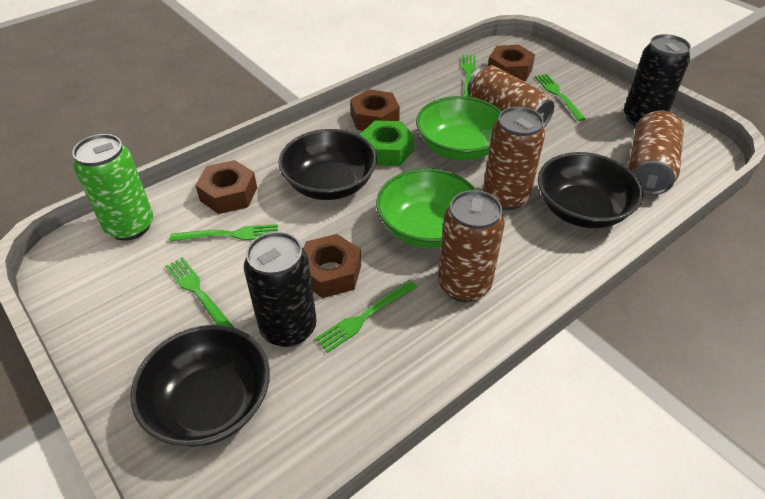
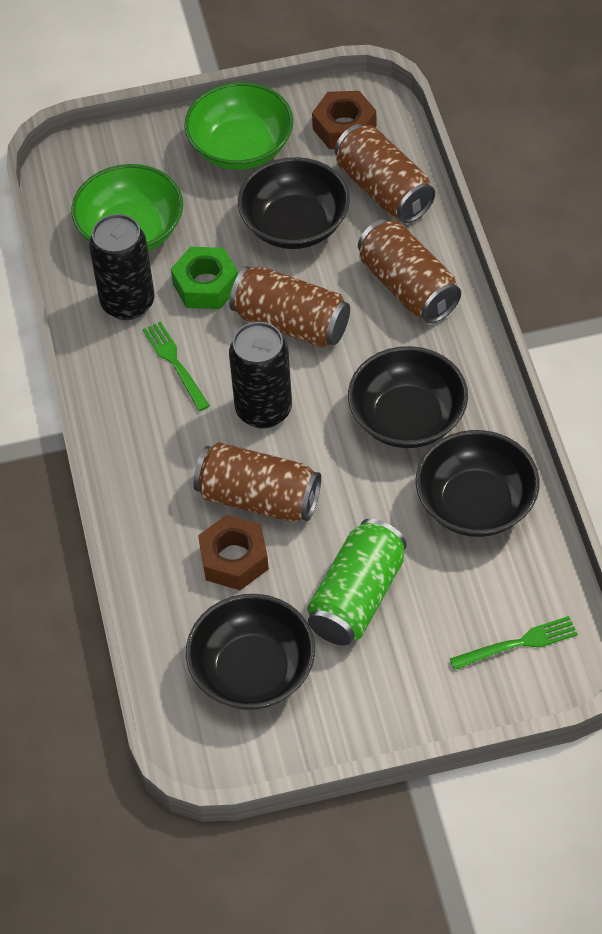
black bowl: 3 -> 4
brown nut: 4 -> 2
green fork: 5 -> 2

